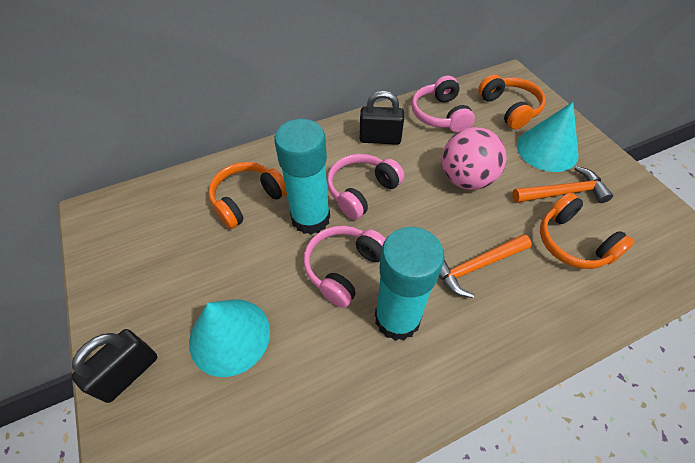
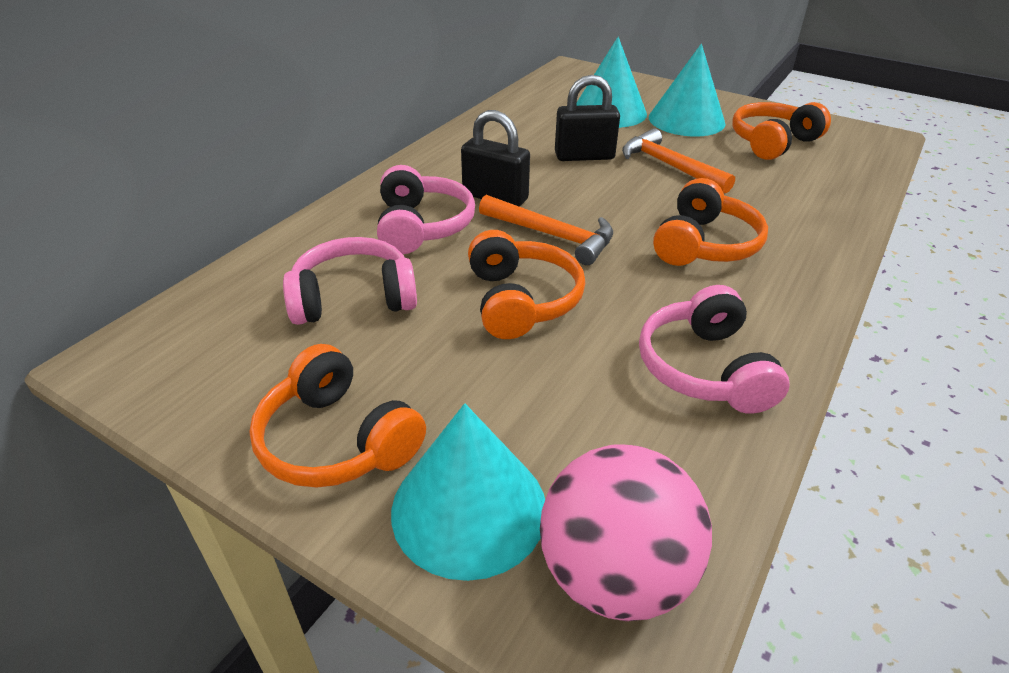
orange headphones: 3 -> 4
turquoise cone: 2 -> 3
turquoise glue stick: 2 -> 0

